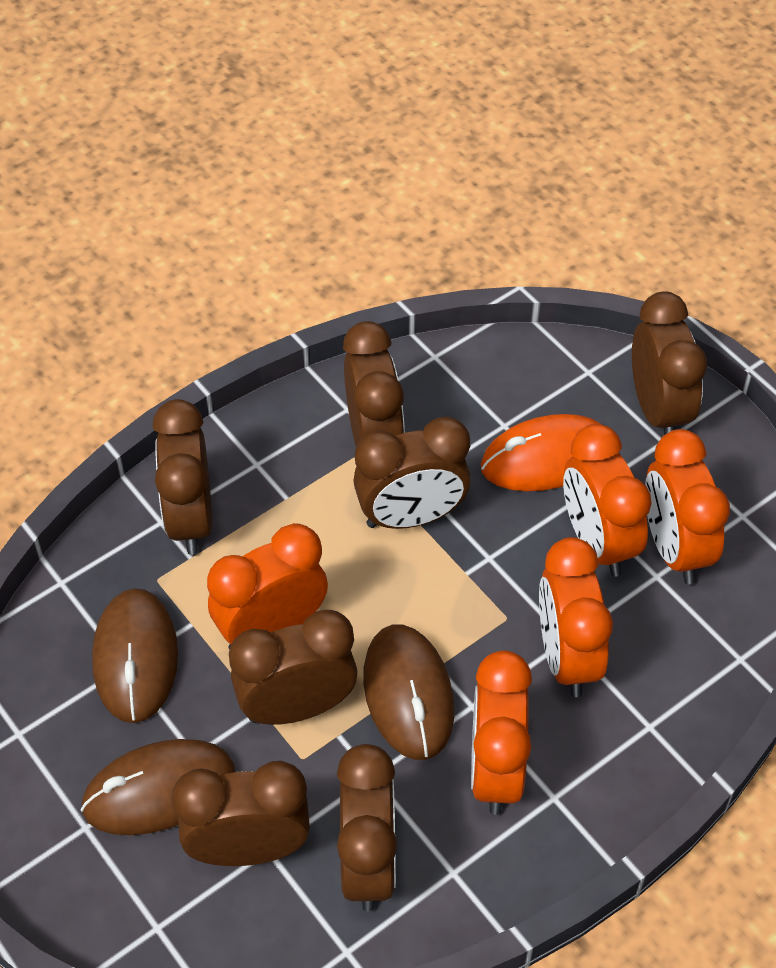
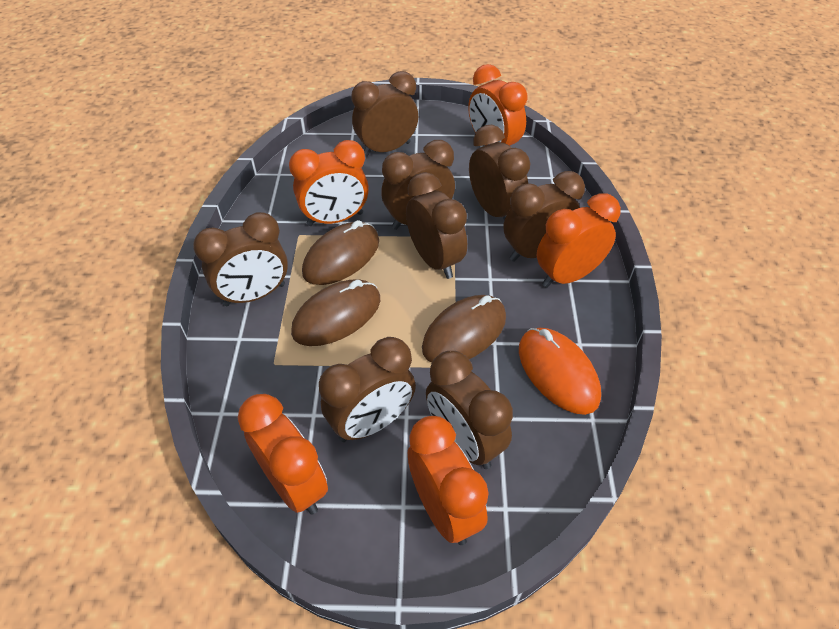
brown clock: 7 -> 8

